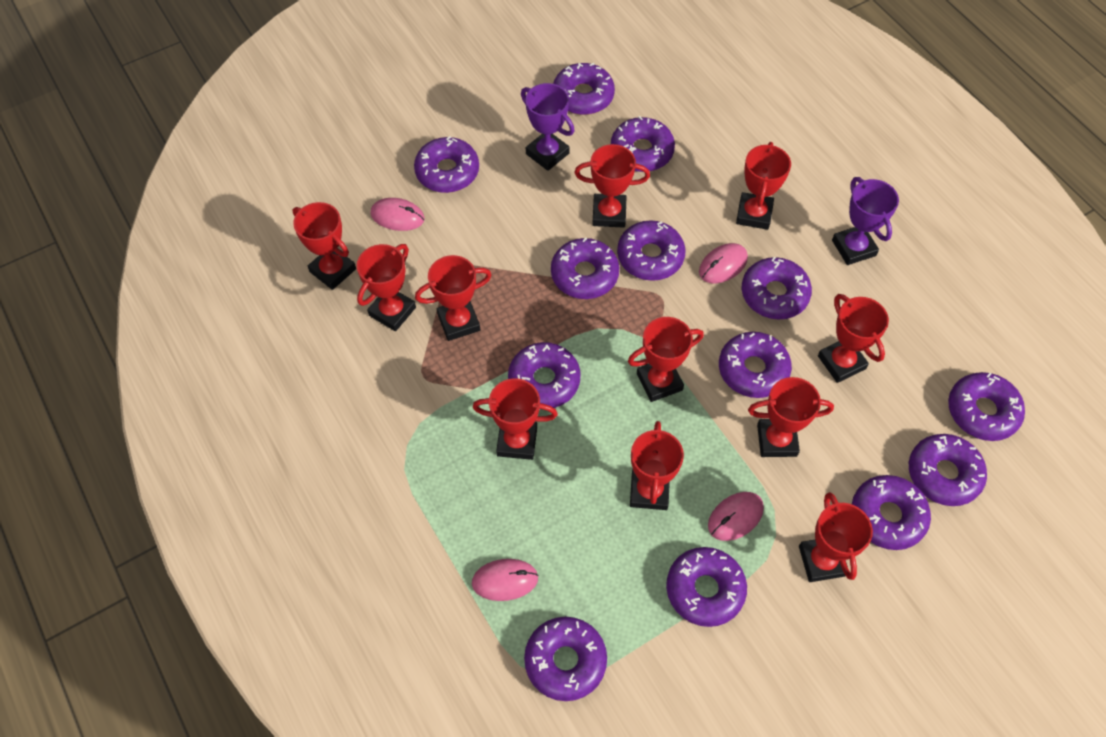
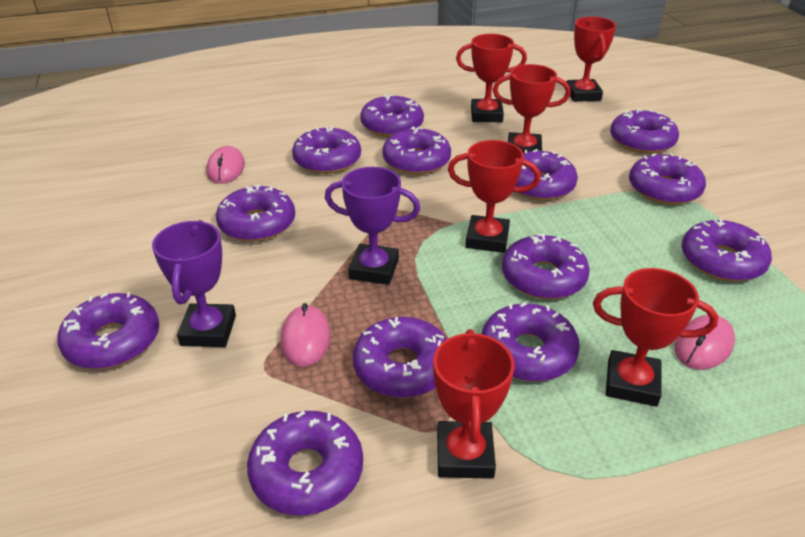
pink mouse: 4 -> 3
red trophy: 11 -> 6

